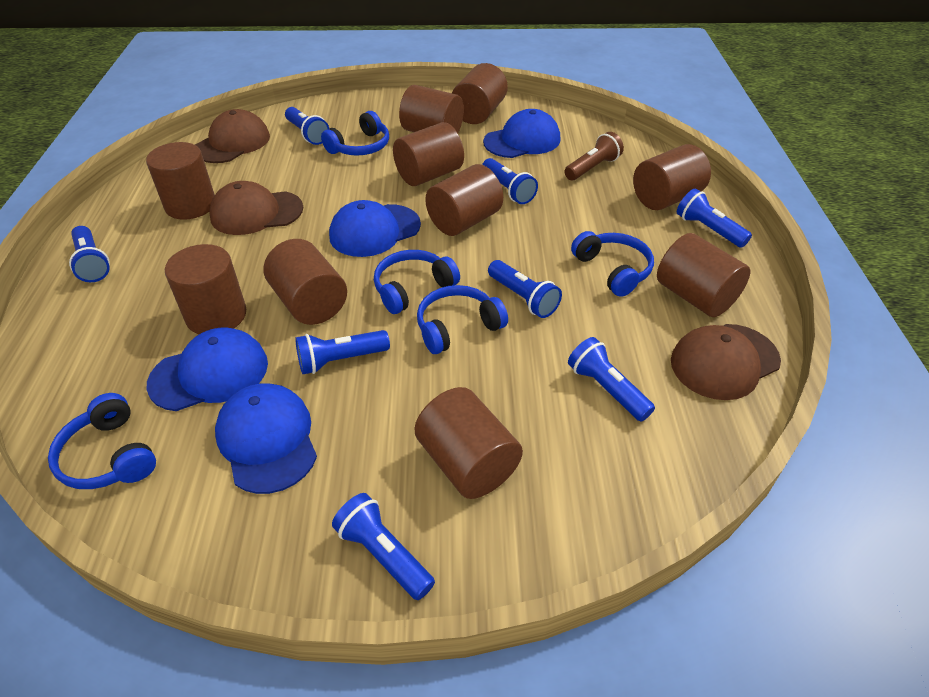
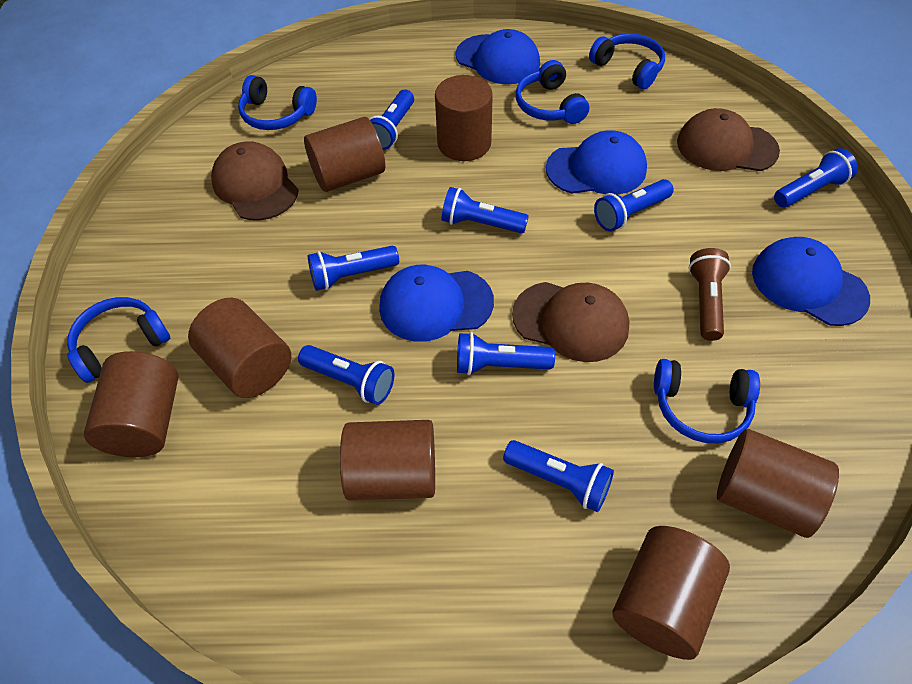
brown cylinder: 10 -> 7

